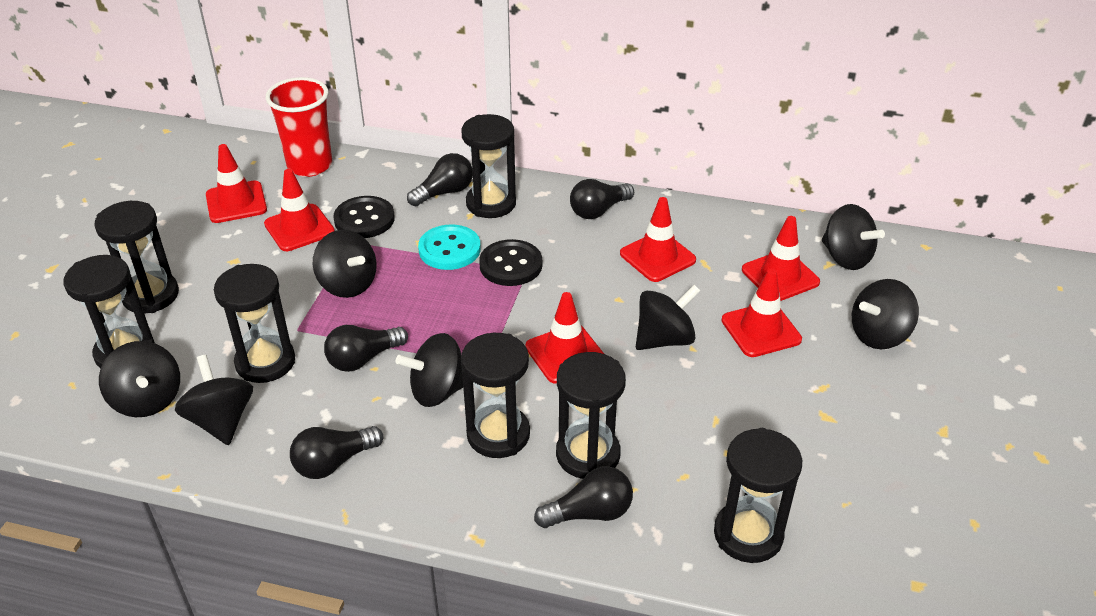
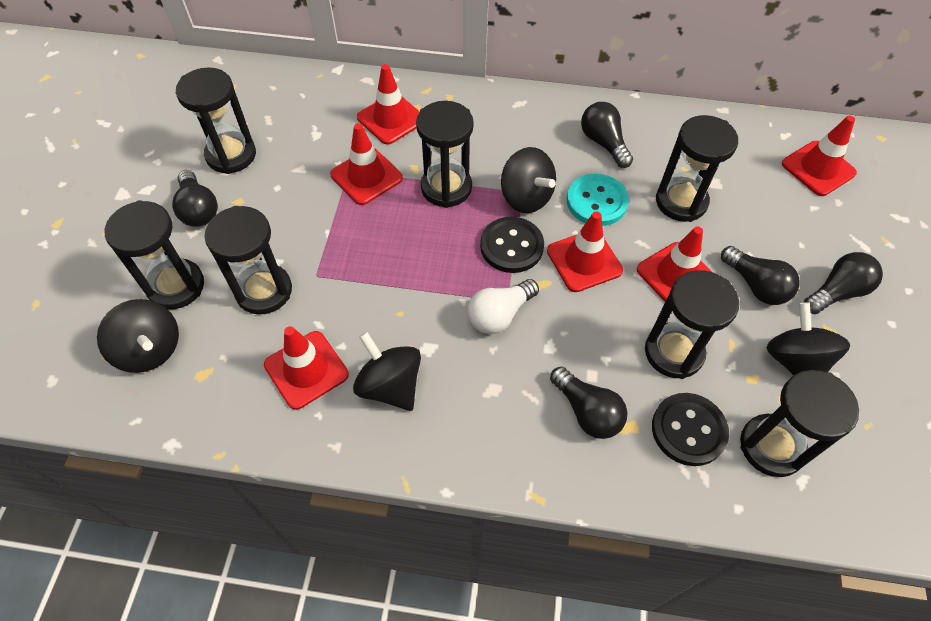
black spinning top: 7 -> 4
red cup: 1 -> 0
white light bulb: 0 -> 1

